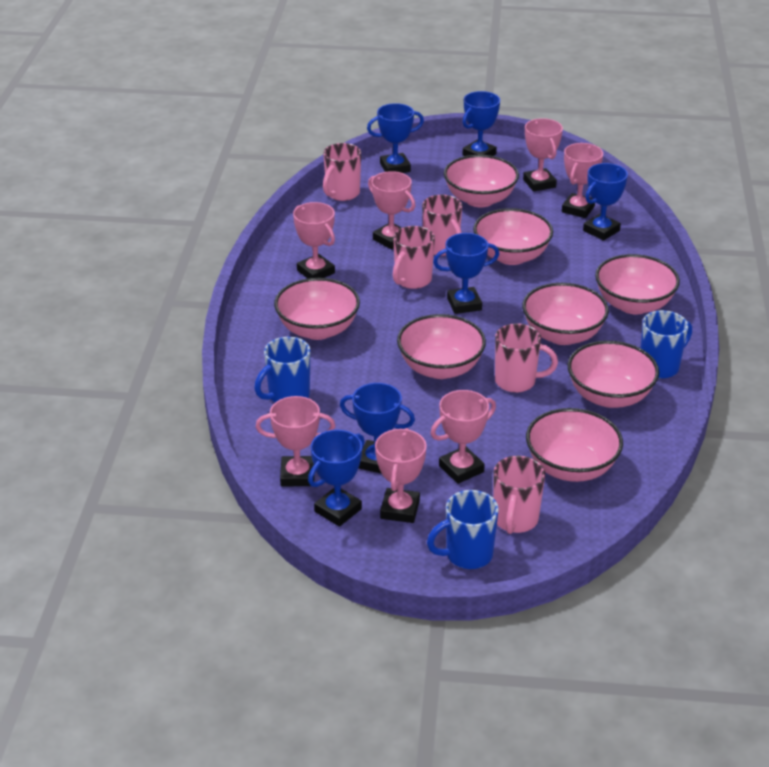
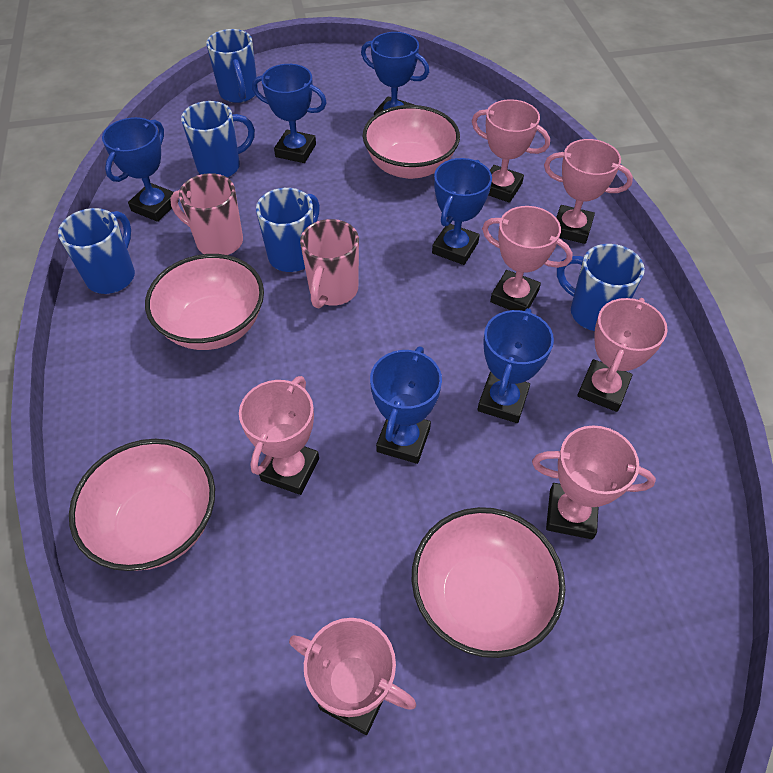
blue mug: 3 -> 5
pink bowl: 8 -> 4
pink mug: 5 -> 2

